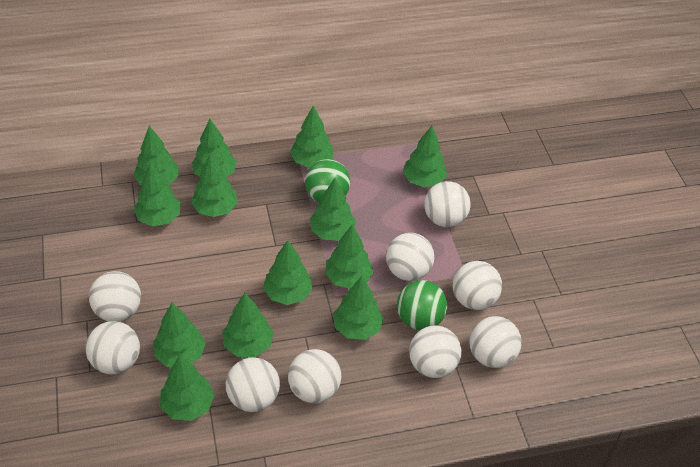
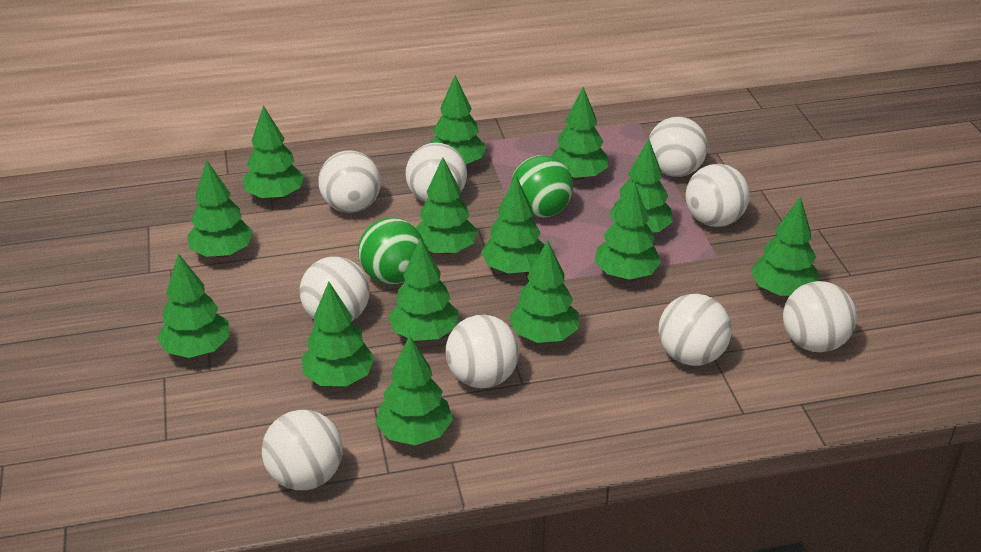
green tree: 13 -> 14

